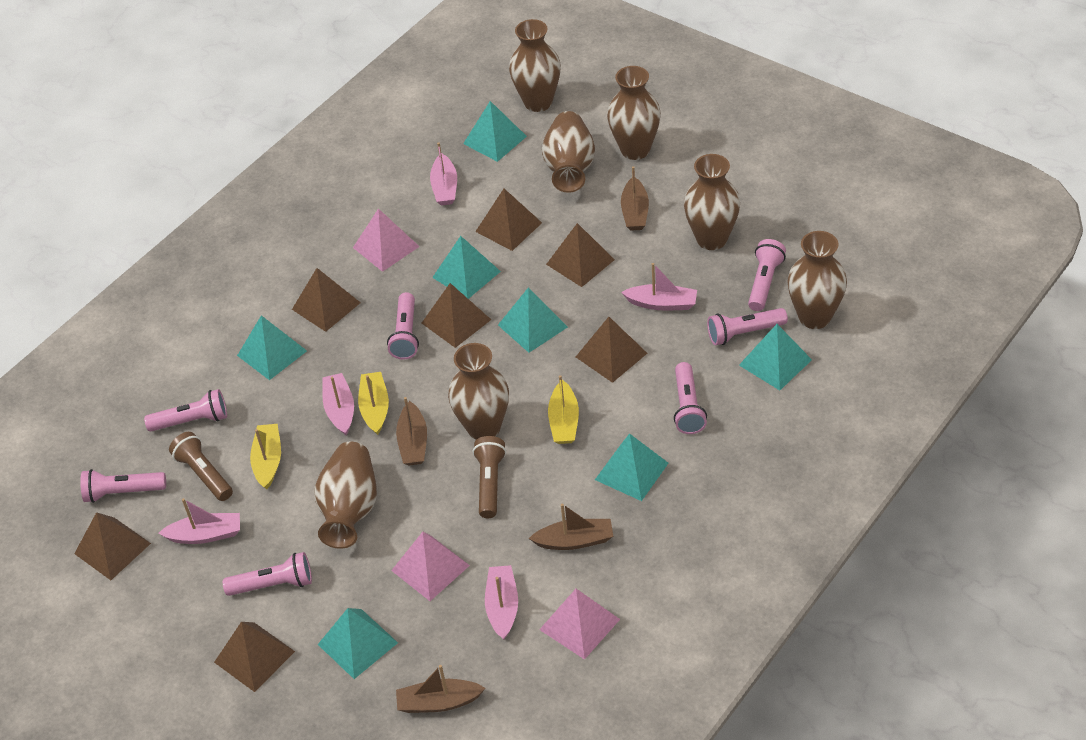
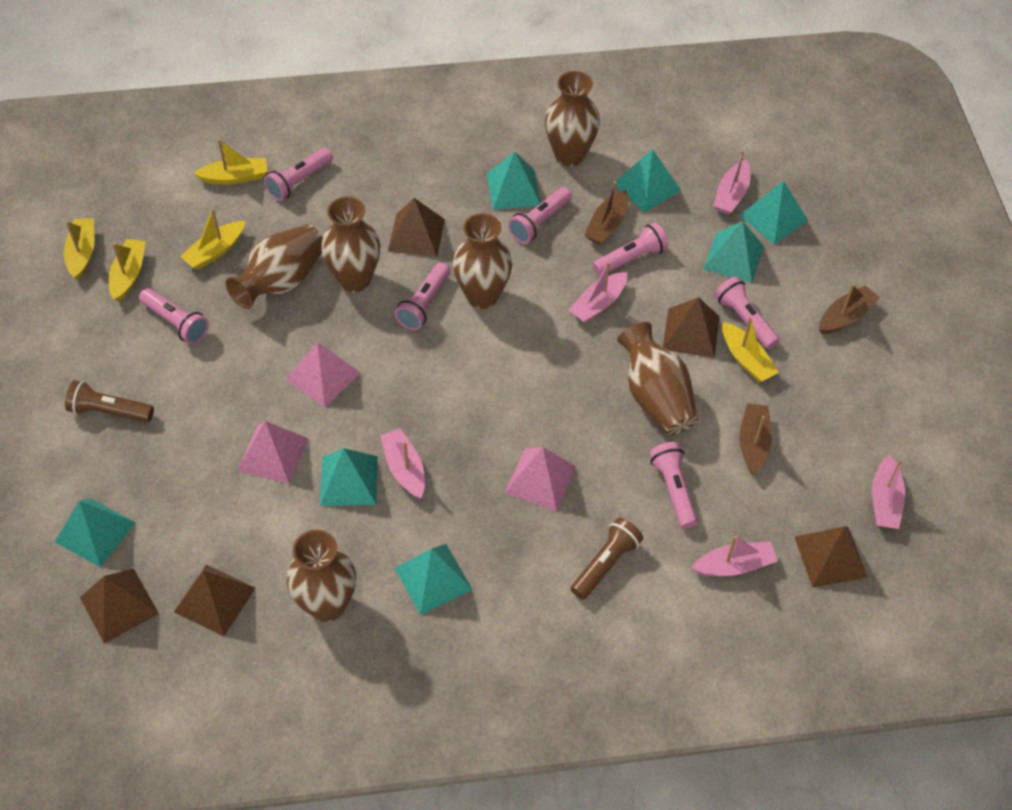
brown boat: 4 -> 3
brown pyramid: 7 -> 5
brown vase: 7 -> 6
yellow boat: 3 -> 5

